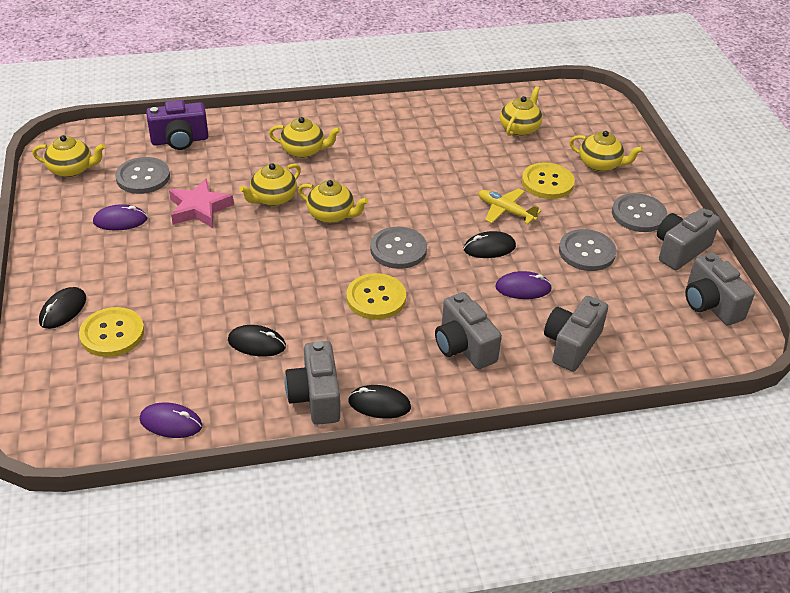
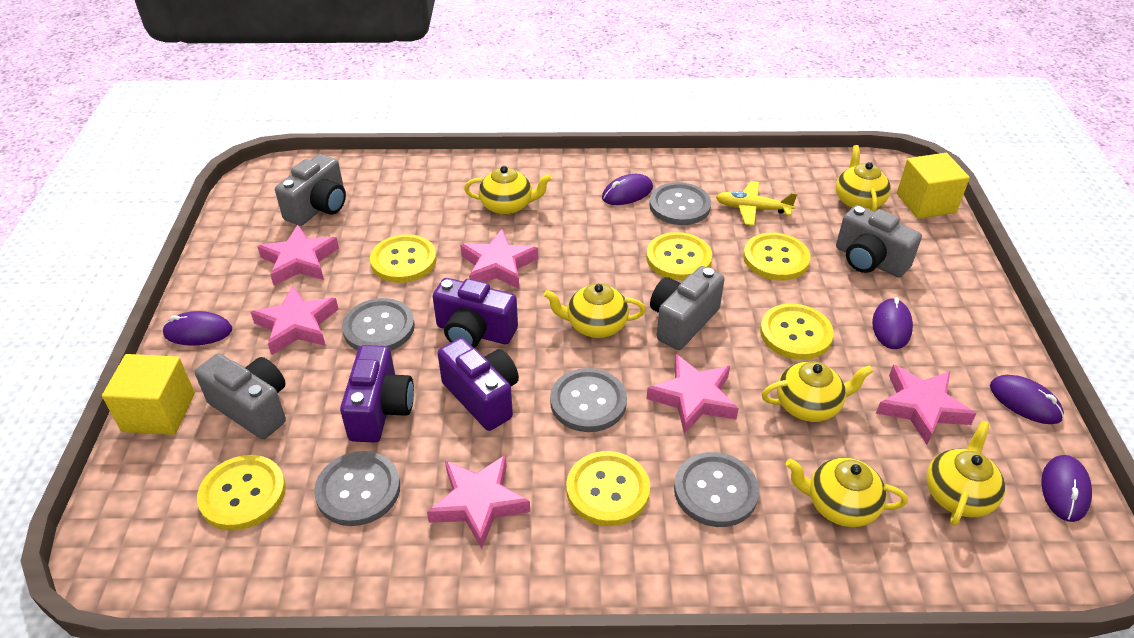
black mouse: 4 -> 0
grey button: 4 -> 5
grey camera: 5 -> 4
pink star: 1 -> 6
purple camera: 1 -> 3
purple mouse: 3 -> 5
yellow button: 3 -> 6
yellow cube: 0 -> 2

